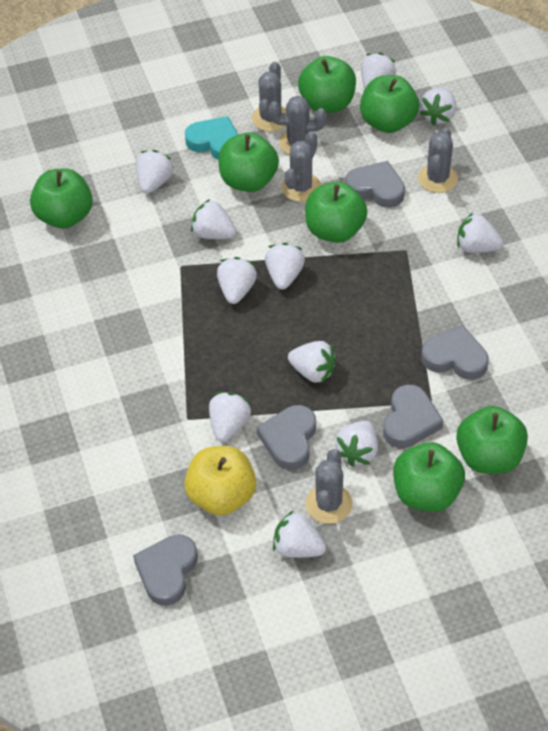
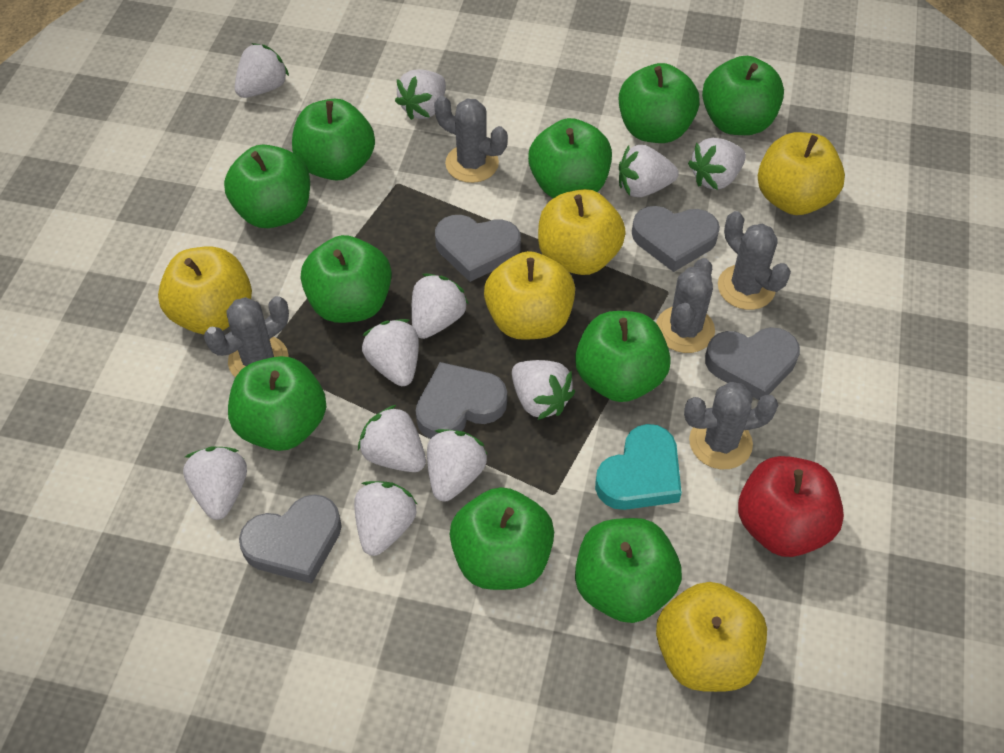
green apple: 7 -> 10
red apple: 0 -> 1
yellow apple: 1 -> 5

